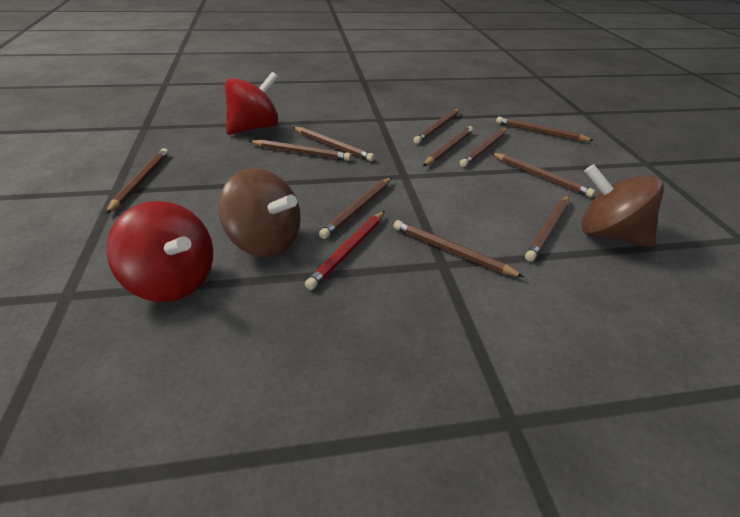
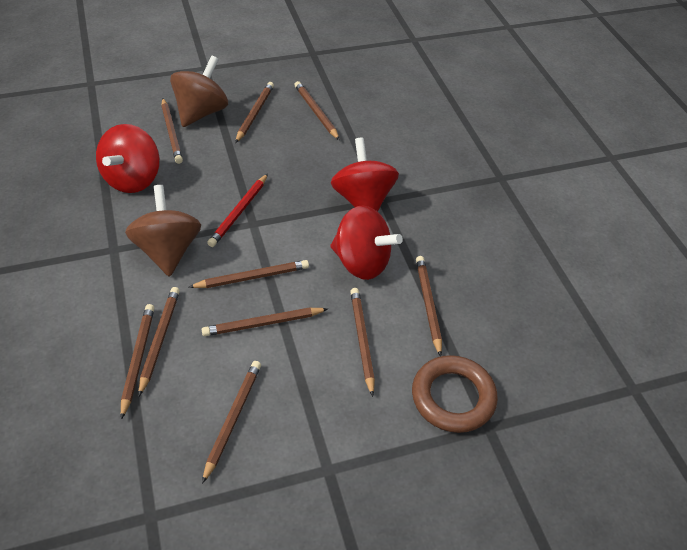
brown pencil: 11 -> 10
brown ring: 0 -> 1
red spinning top: 2 -> 3

